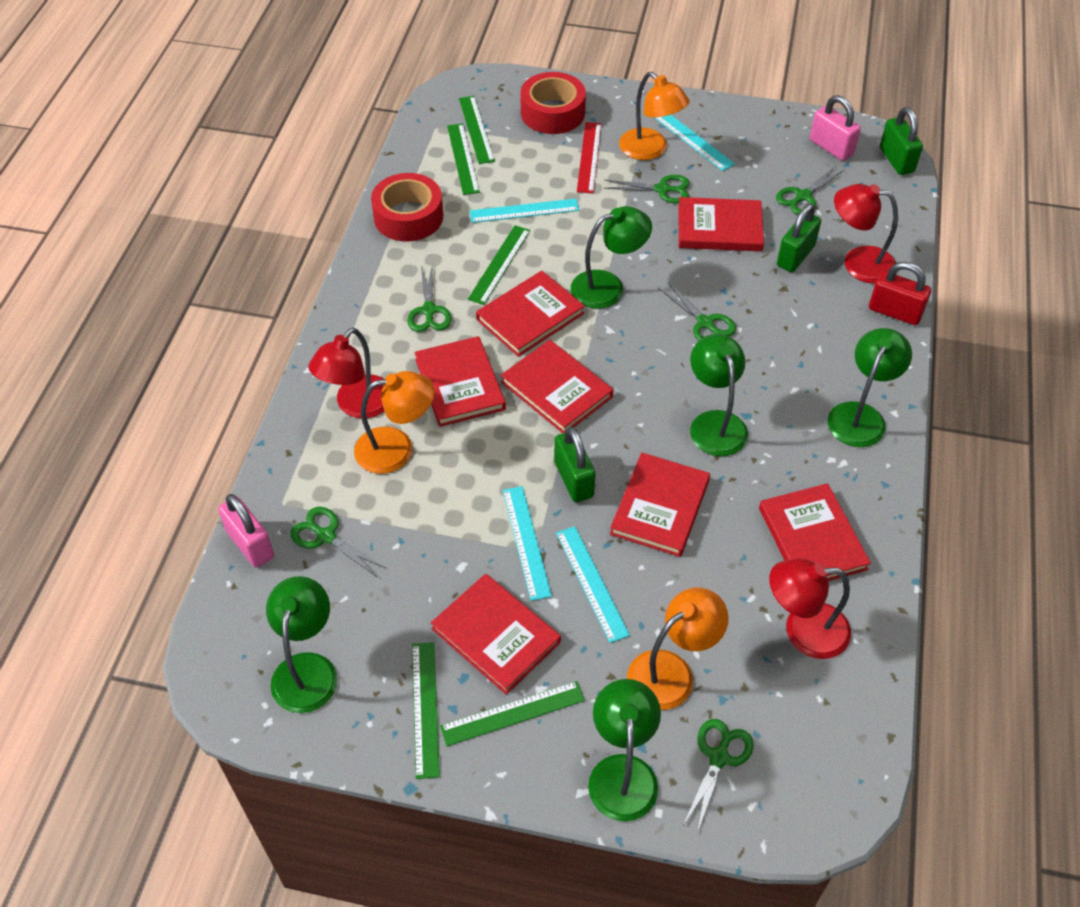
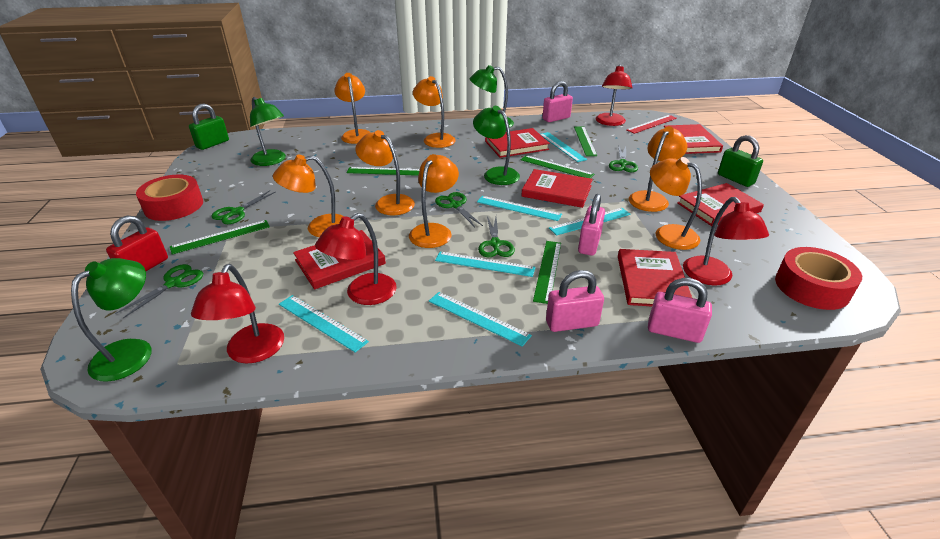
green lamp: 5 -> 4
green padlock: 3 -> 2
green scissors: 6 -> 5
orange lamp: 3 -> 7
pink padlock: 2 -> 4
red book: 7 -> 6
red lamp: 3 -> 4
turquoise ruler: 4 -> 6

